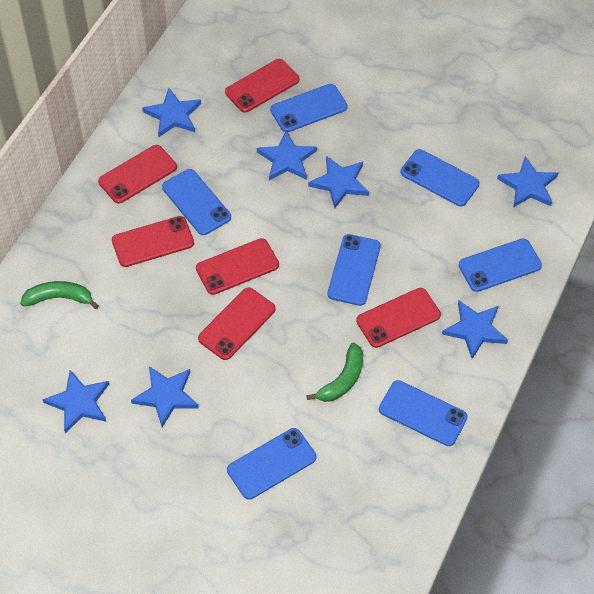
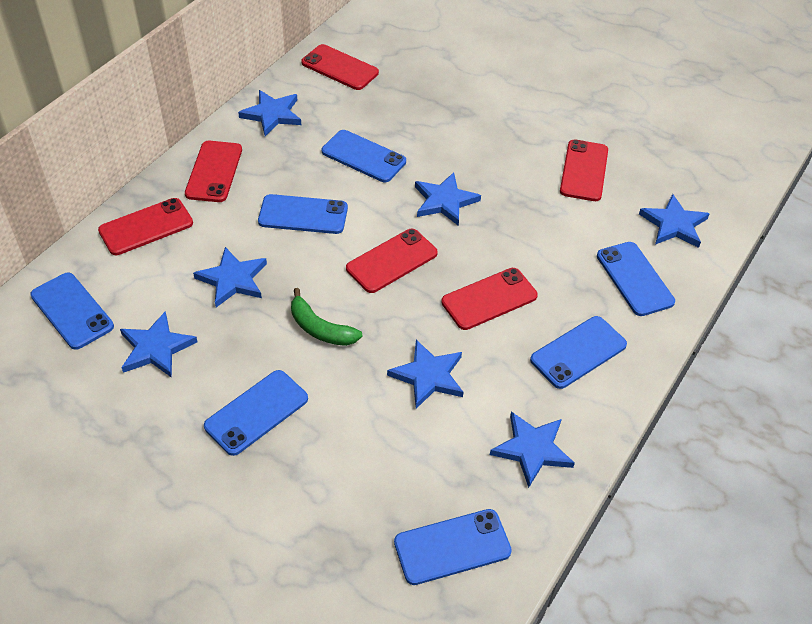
green banana: 2 -> 1

